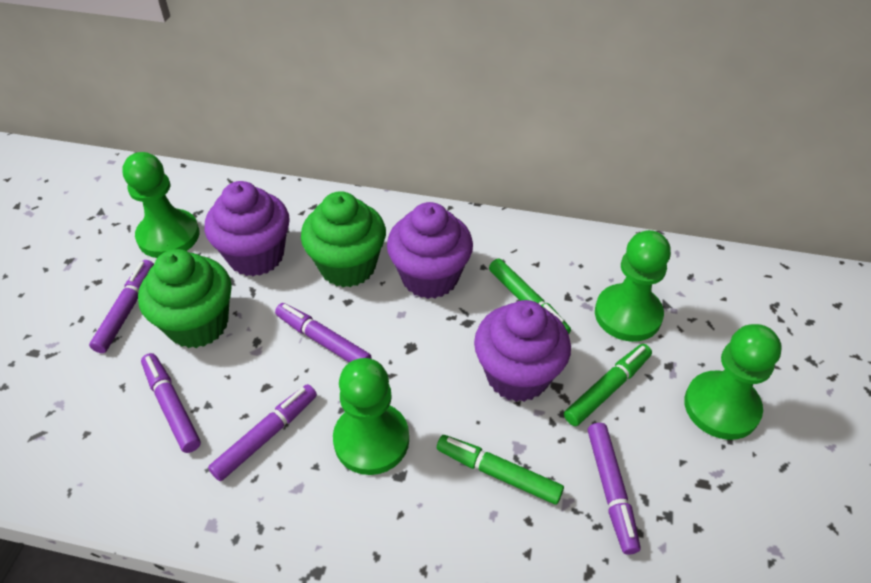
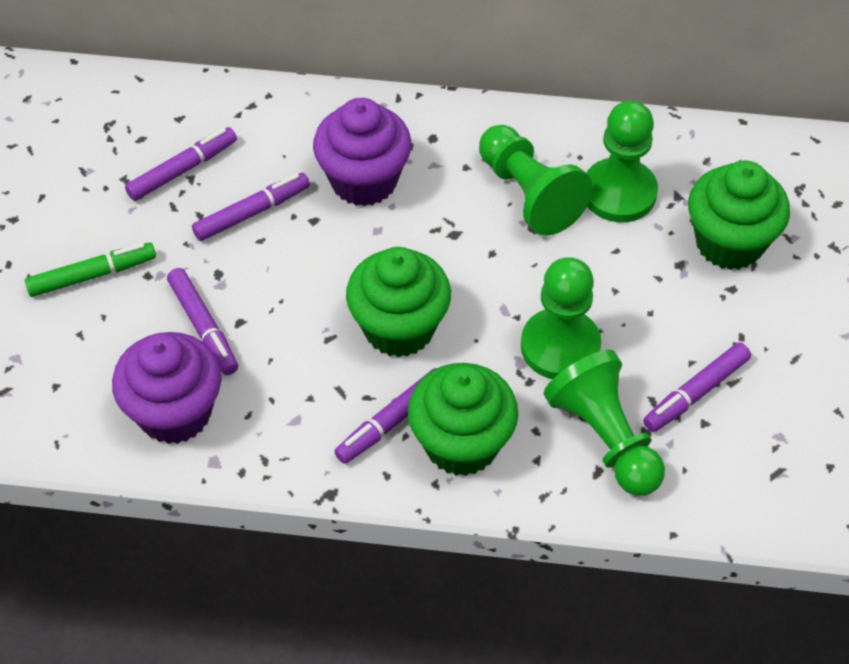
green cupcake: 2 -> 3
green marker: 3 -> 1
purple cupcake: 3 -> 2

